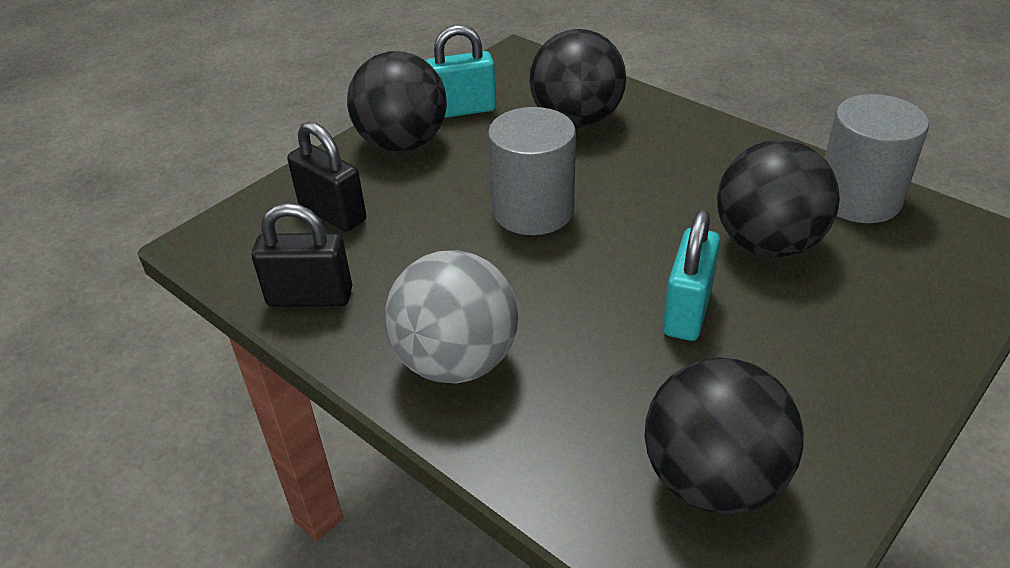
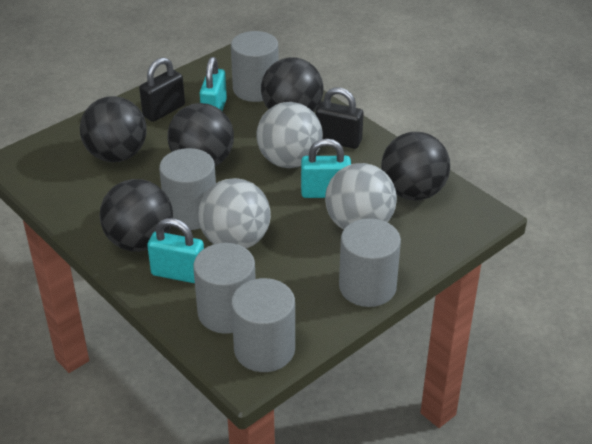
black ball: 4 -> 5
grey ball: 1 -> 3
grey cylinder: 2 -> 5
turquoise padlock: 2 -> 3

